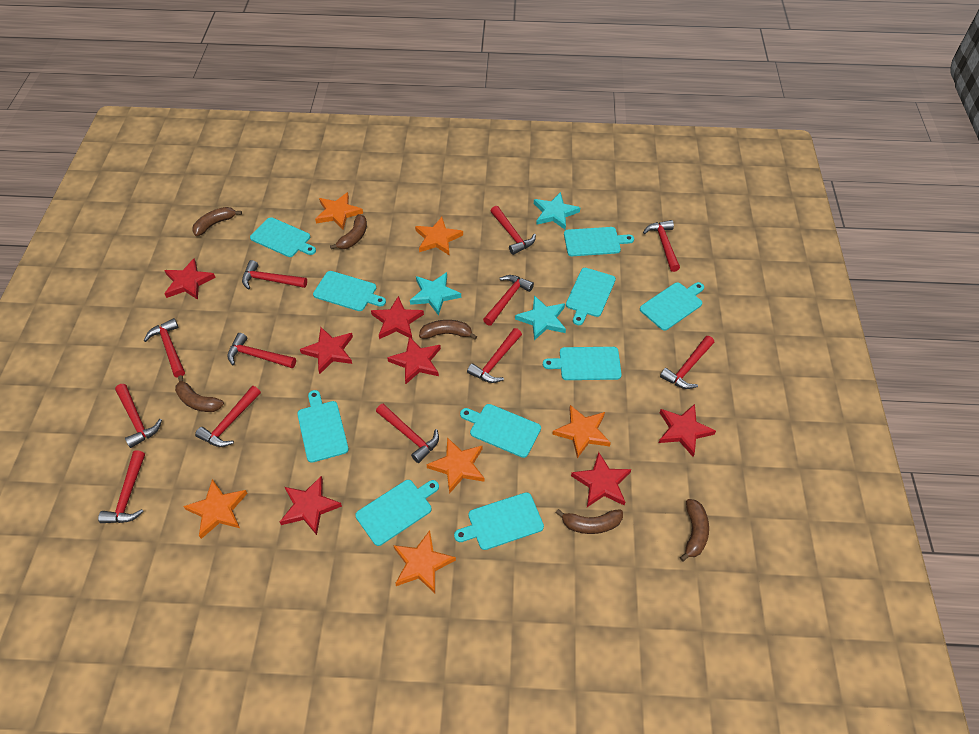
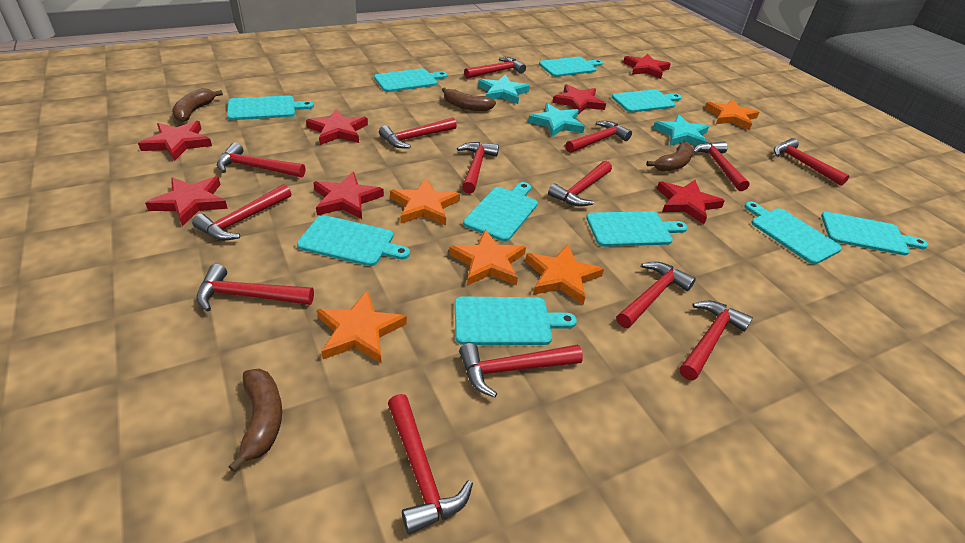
brown banana: 6 -> 4
orange star: 6 -> 5
red hammer: 12 -> 14

